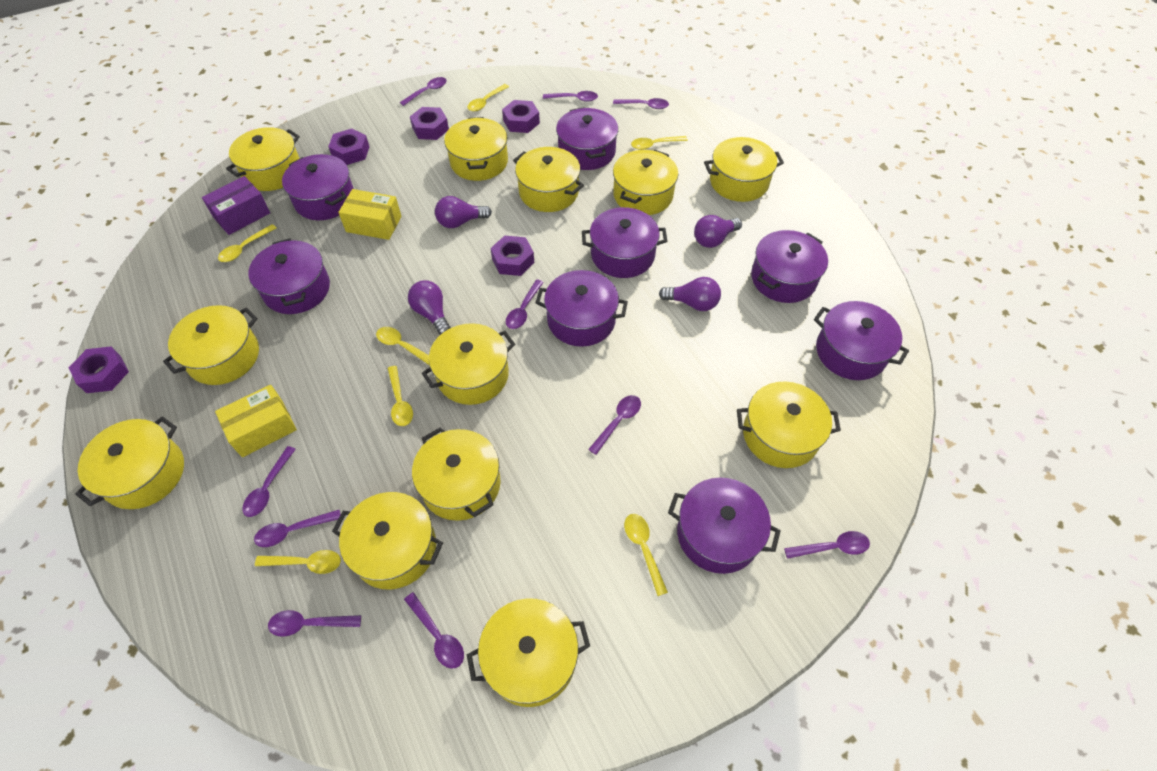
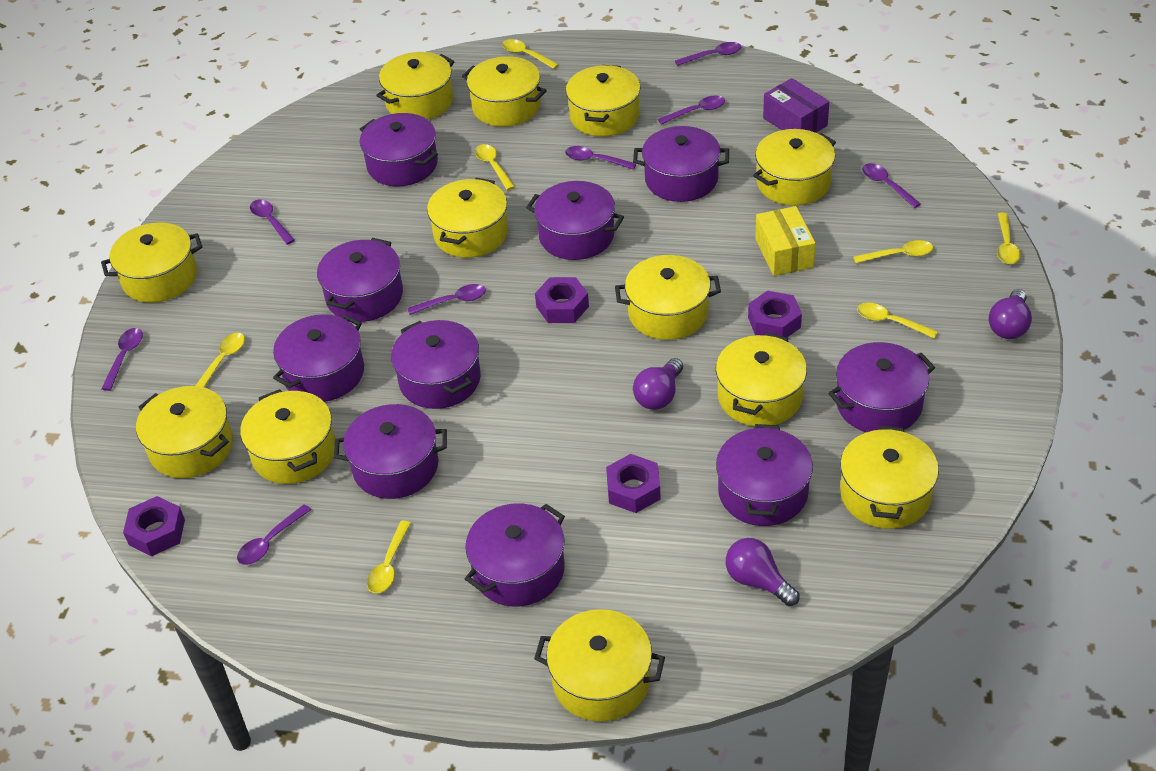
purple light bulb: 4 -> 3
purple nut: 5 -> 4
purple pot: 8 -> 10
purple spoon: 10 -> 8
yellow box: 2 -> 1

